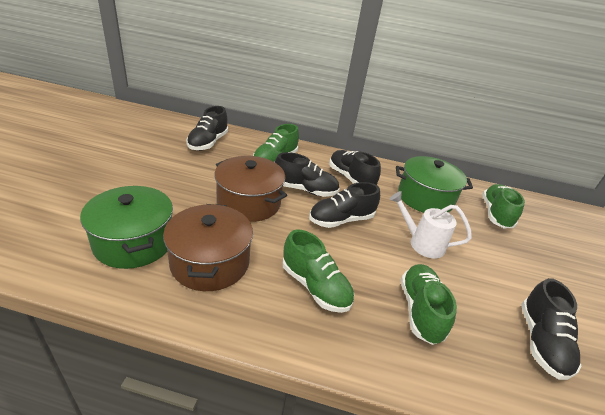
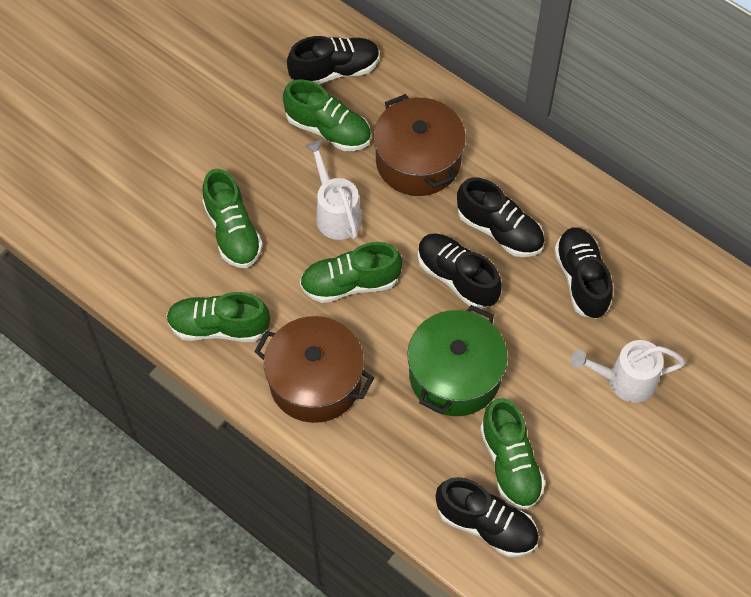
green pot: 2 -> 1
green shoe: 4 -> 5
white watering can: 1 -> 2

